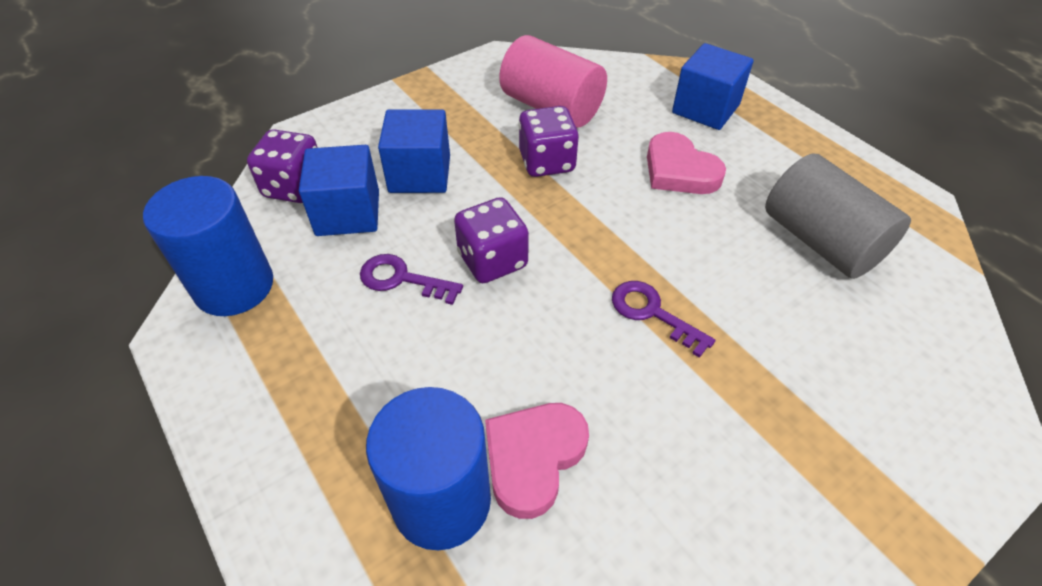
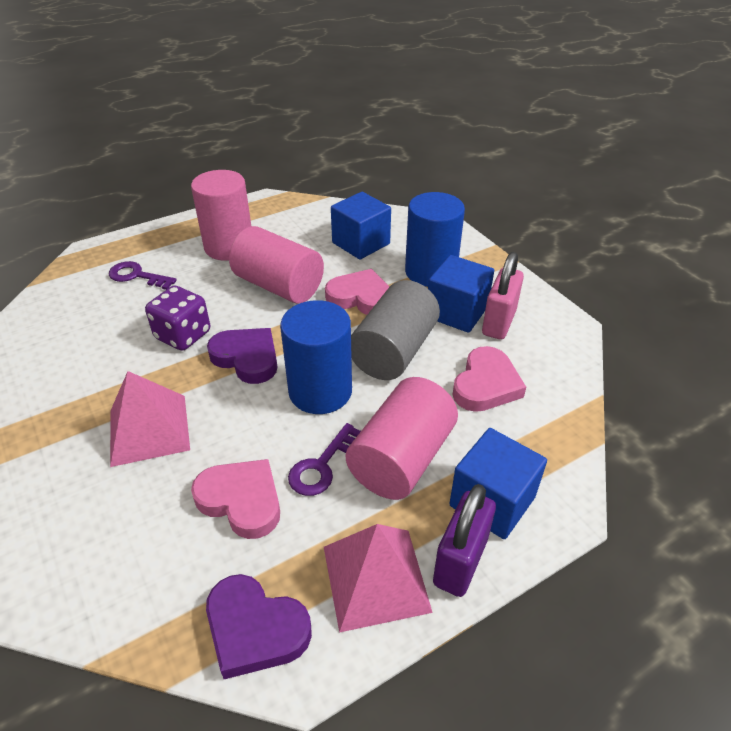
pink cylinder: 1 -> 3
pink heart: 2 -> 3
pink padlock: 0 -> 1
pink pyramid: 0 -> 2
purple dice: 3 -> 1
purple heart: 0 -> 2
purple padlock: 0 -> 1

